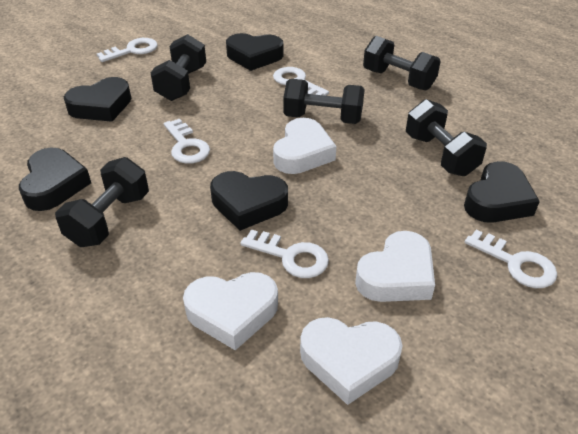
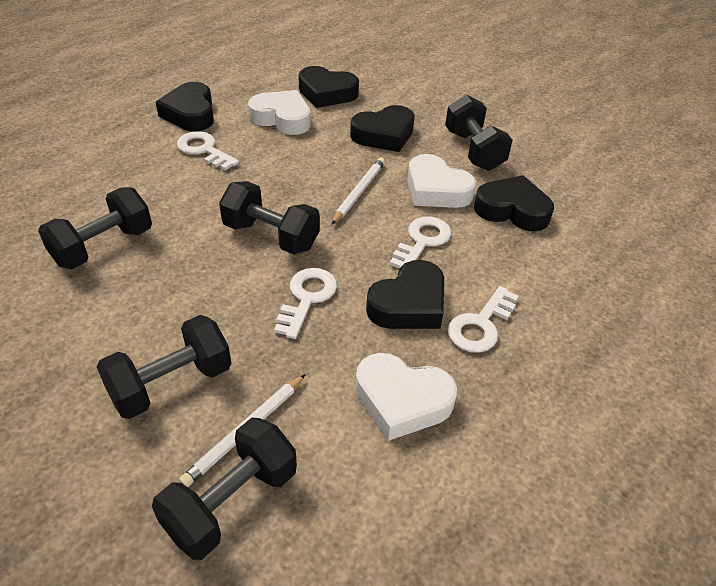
white heart: 4 -> 3
white key: 5 -> 4
white pencil: 0 -> 2

